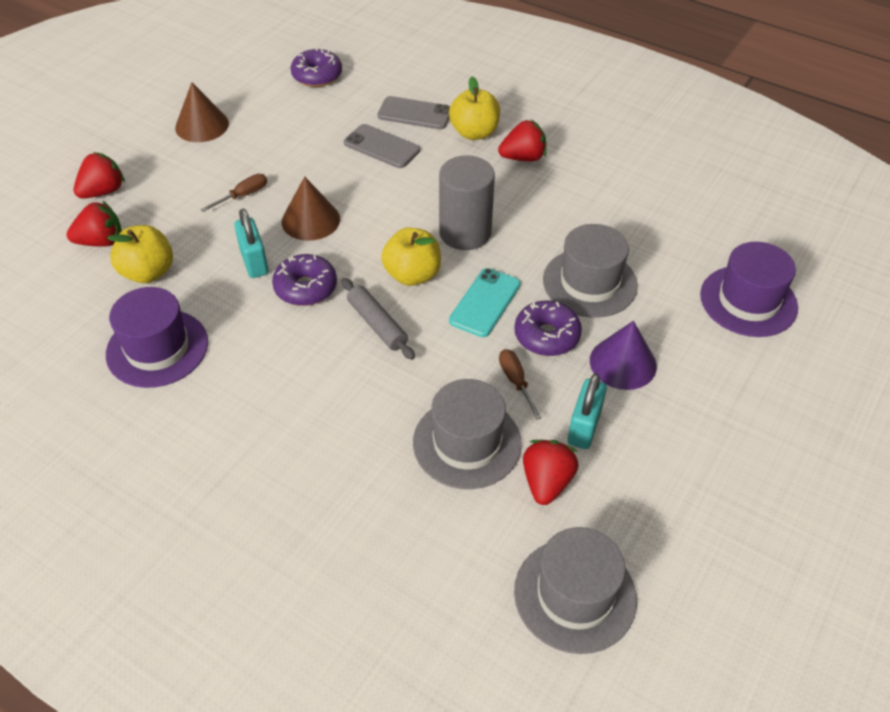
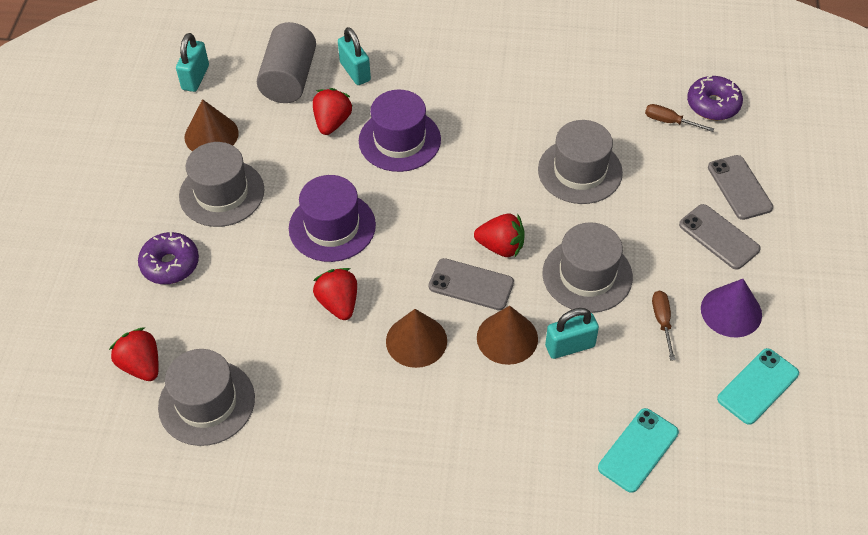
brown cone: 2 -> 3
grey hat: 3 -> 4
grey phone: 2 -> 3
grey rolling pin: 1 -> 0
purple donut: 3 -> 2
turquoise padlock: 2 -> 3
turquoise phone: 1 -> 2
yellow apple: 3 -> 0

